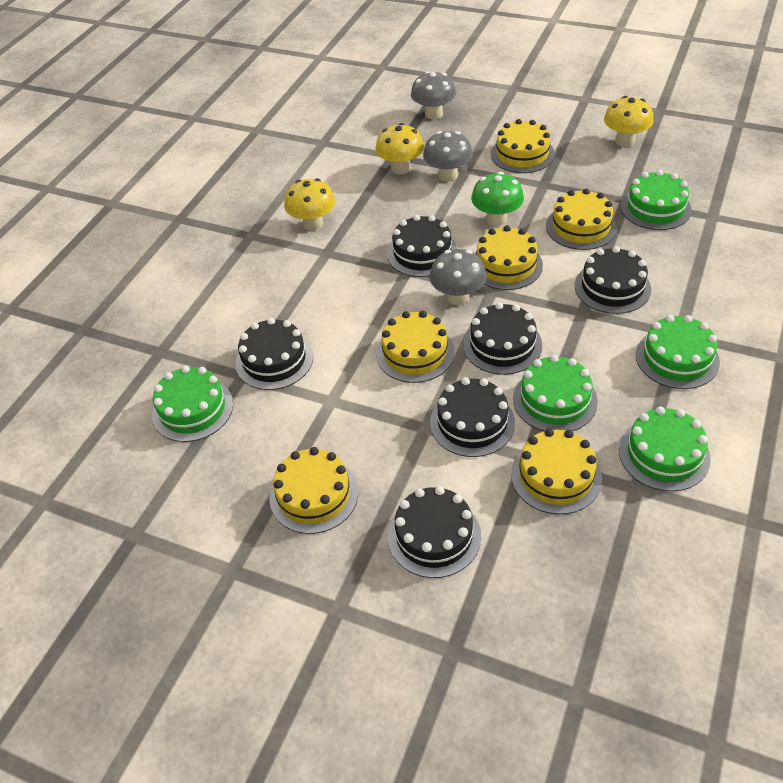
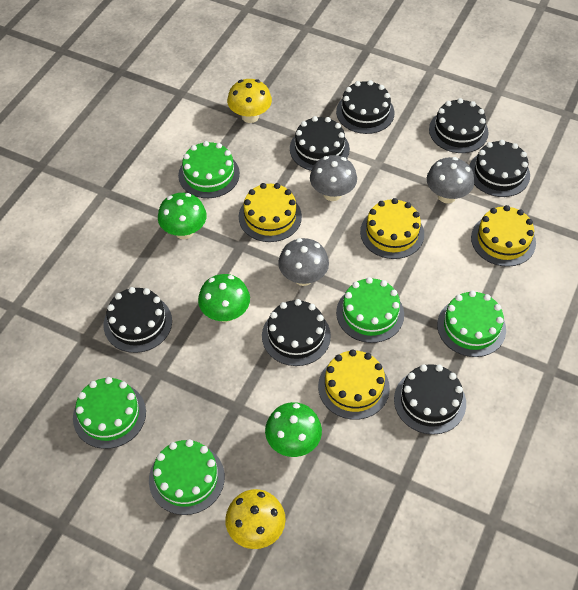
black cake: 6 -> 7
green mushroom: 1 -> 3
yellow cake: 6 -> 4
yellow mushroom: 3 -> 2

